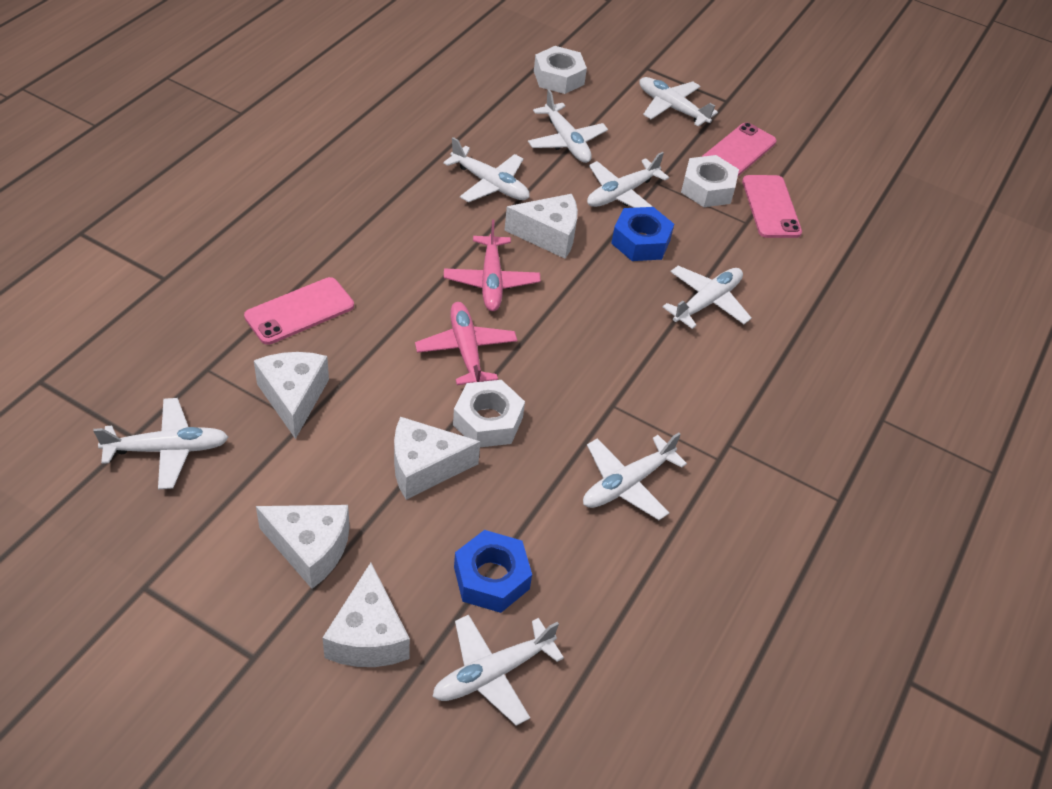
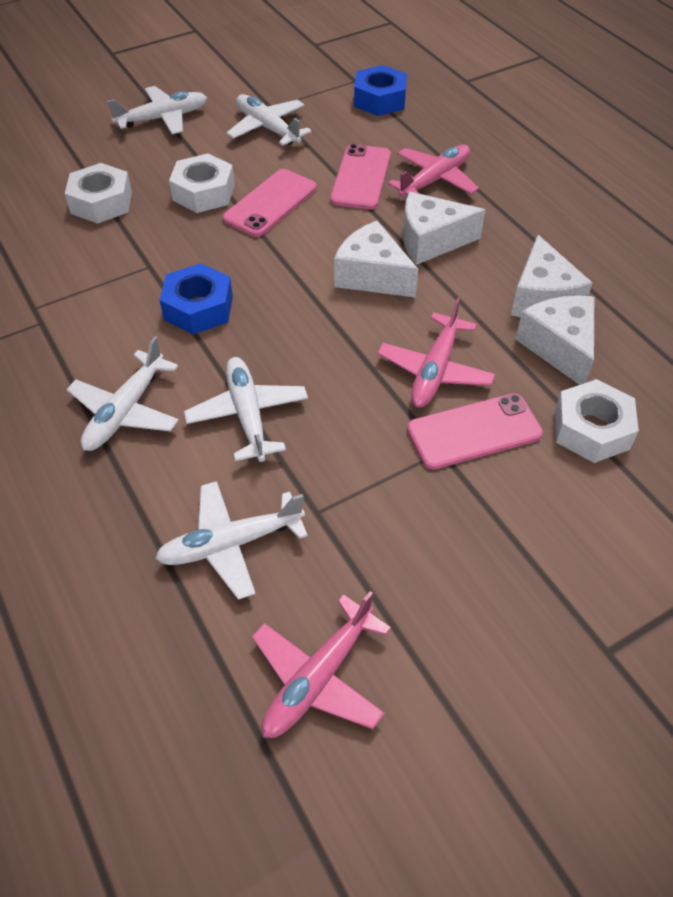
pink plane: 2 -> 3
white cheese: 5 -> 4
white plane: 8 -> 5

